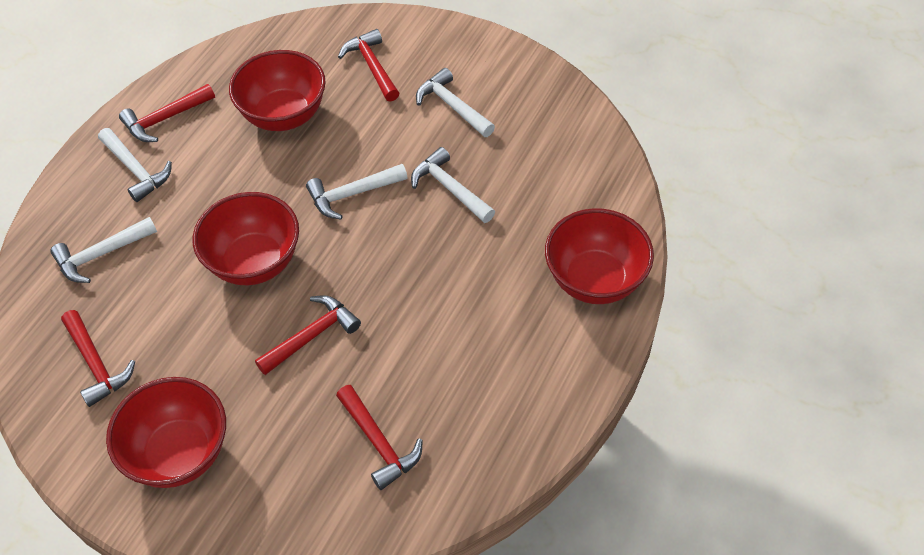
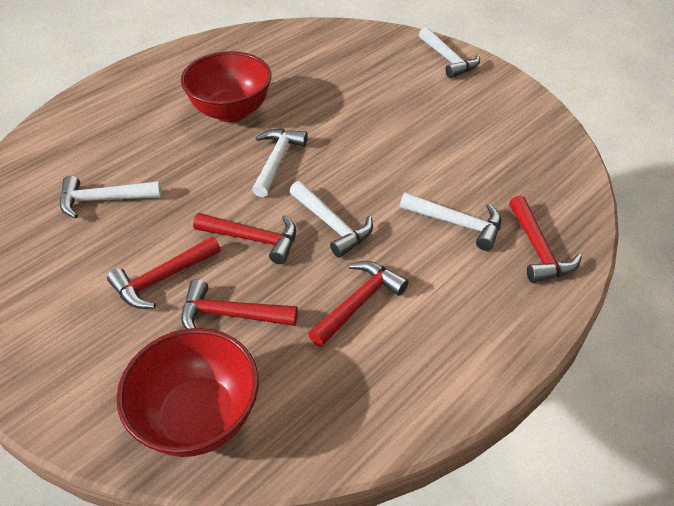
red bowl: 4 -> 2

